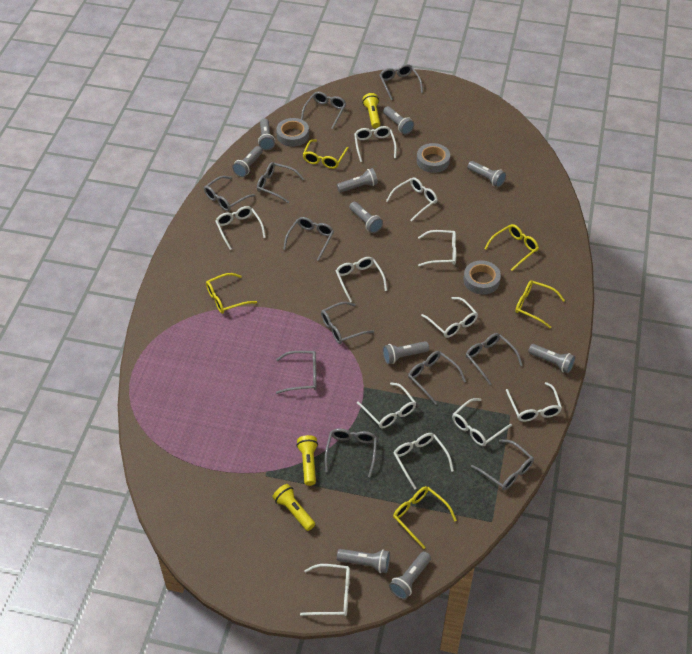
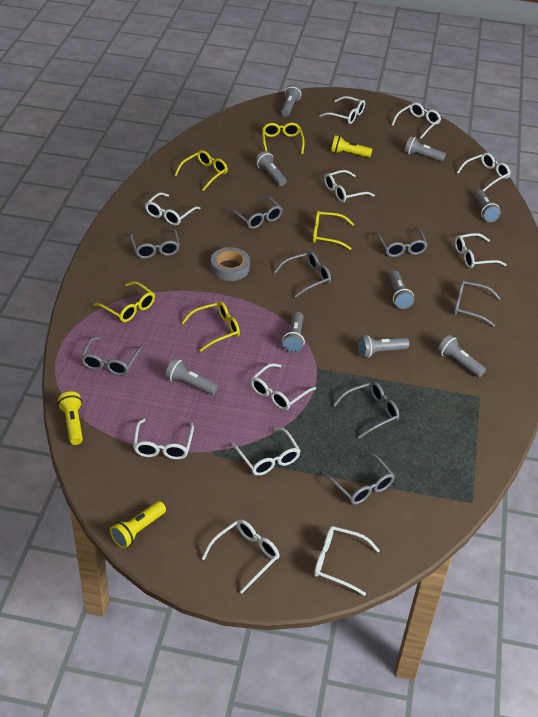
grey flashlight: 10 -> 9
grey glasses: 11 -> 8
grey tape: 3 -> 1

